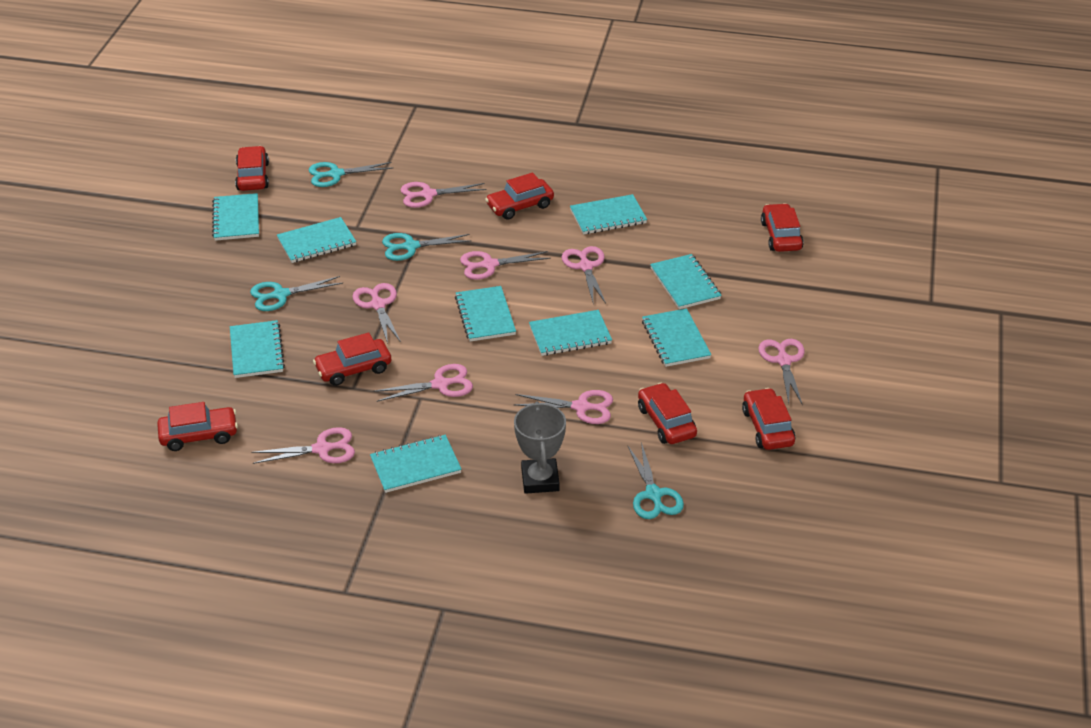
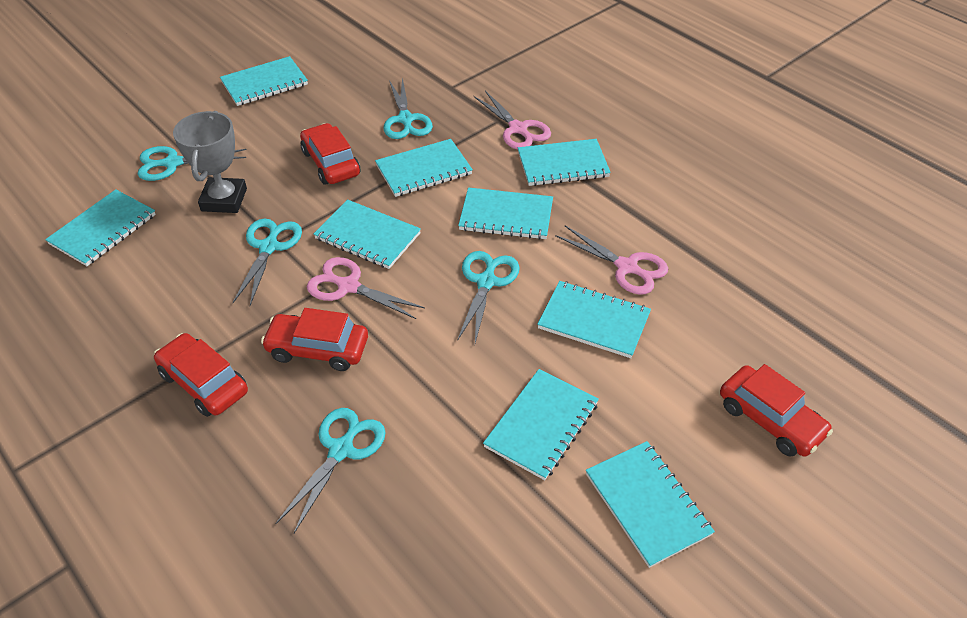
pink scissors: 8 -> 3
red car: 7 -> 4
turquoise scissors: 4 -> 5

